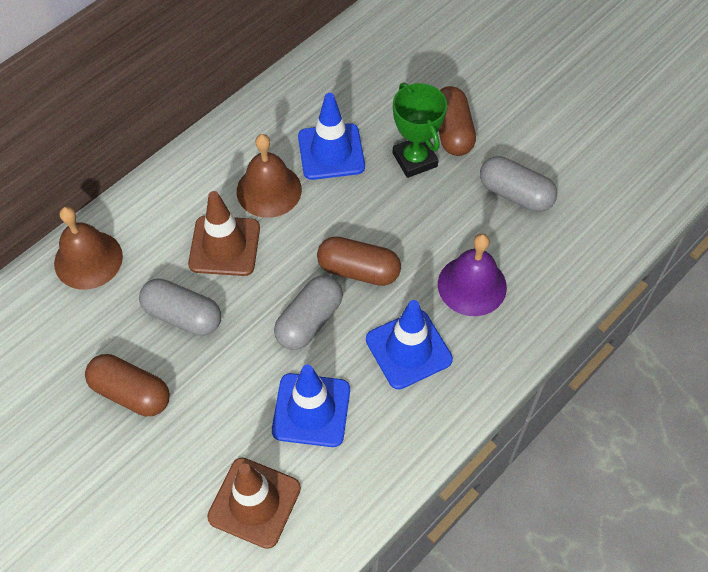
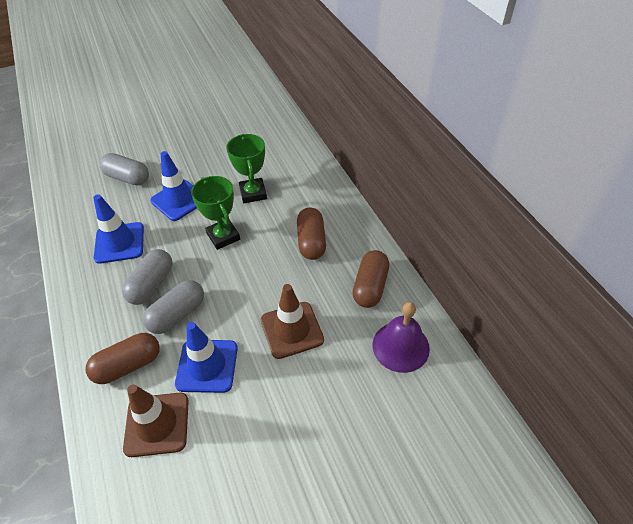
brown bell: 2 -> 0
green trophy: 1 -> 2

